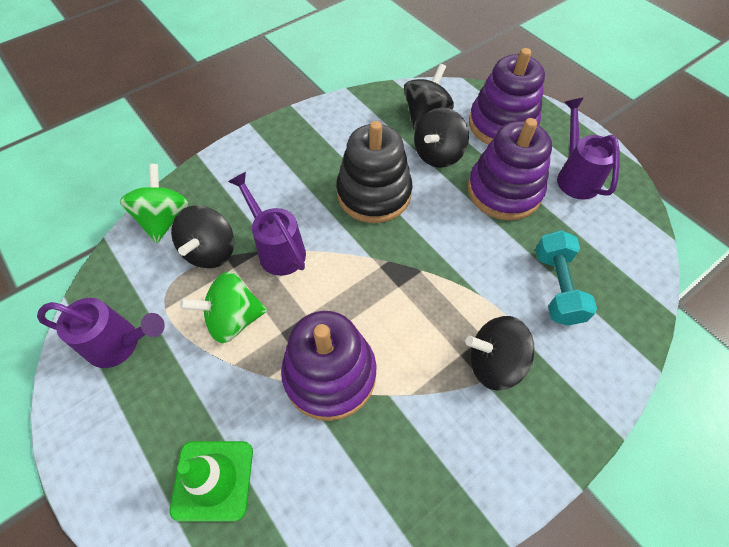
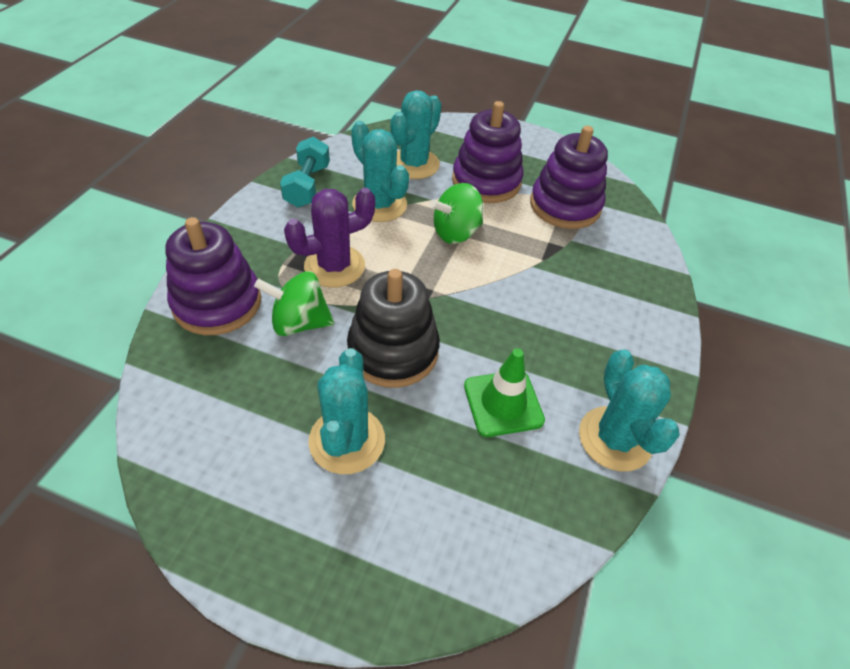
black spinning top: 4 -> 0
purple cactus: 0 -> 1
purple watering can: 3 -> 0
turquoise cactus: 0 -> 4

